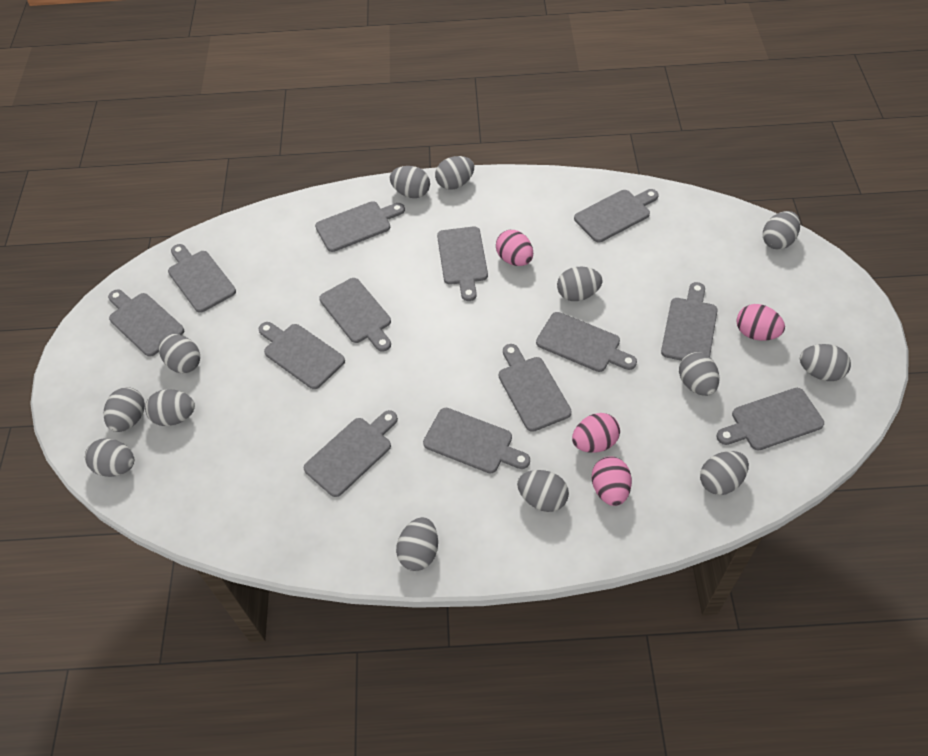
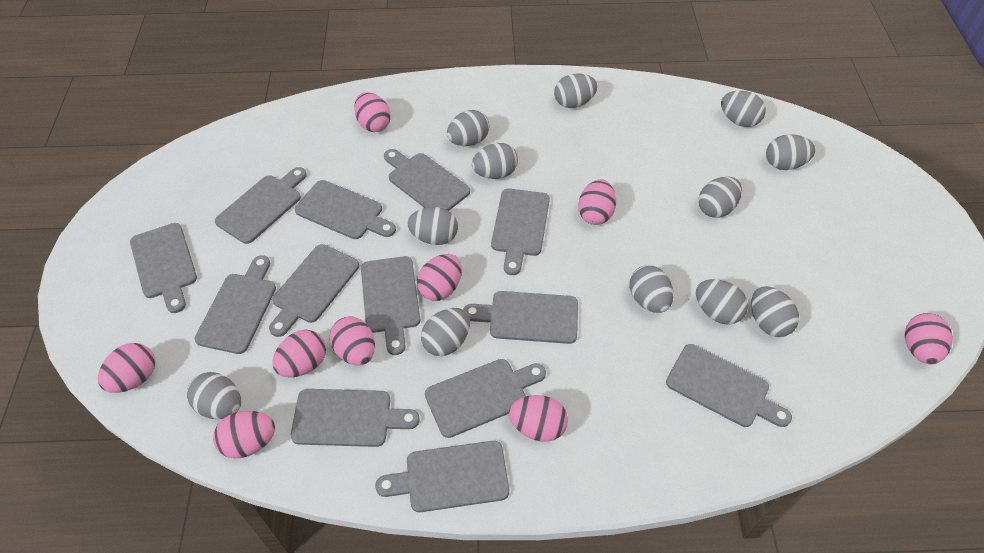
grey egg: 13 -> 12
pink egg: 4 -> 9

